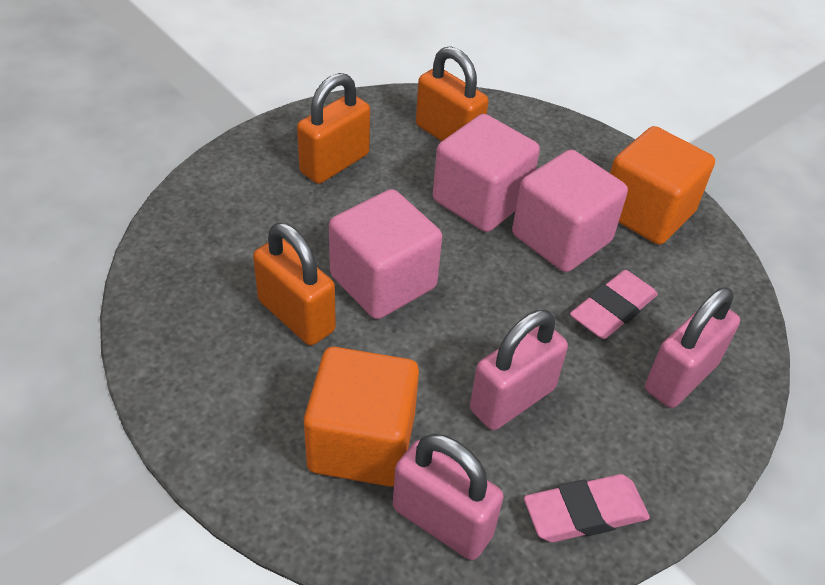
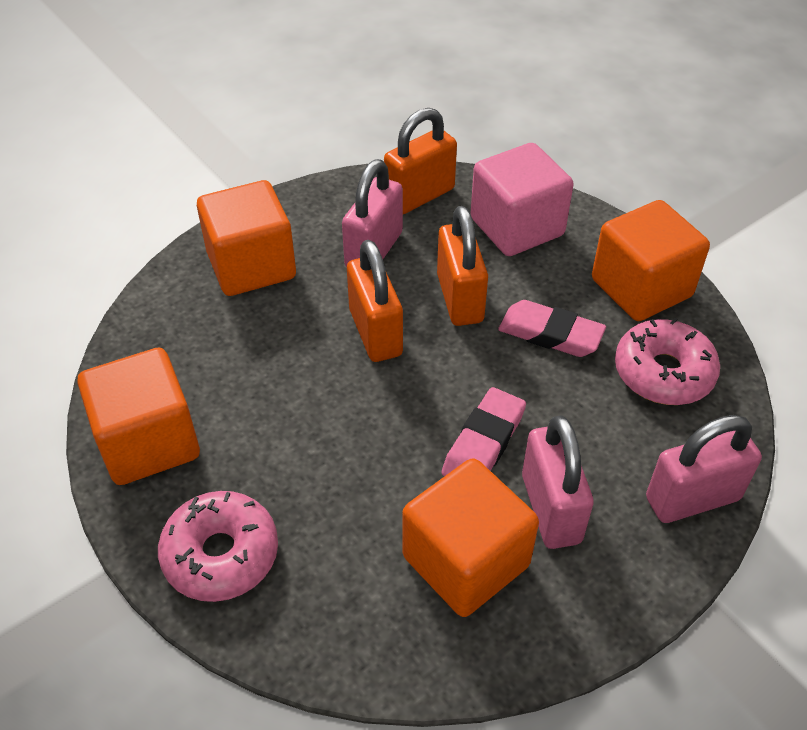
orange cube: 2 -> 4
pink cube: 3 -> 1
pink donut: 0 -> 2

